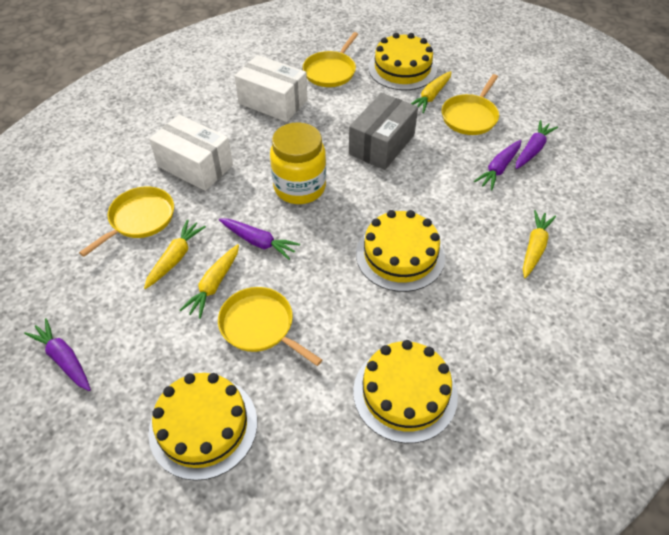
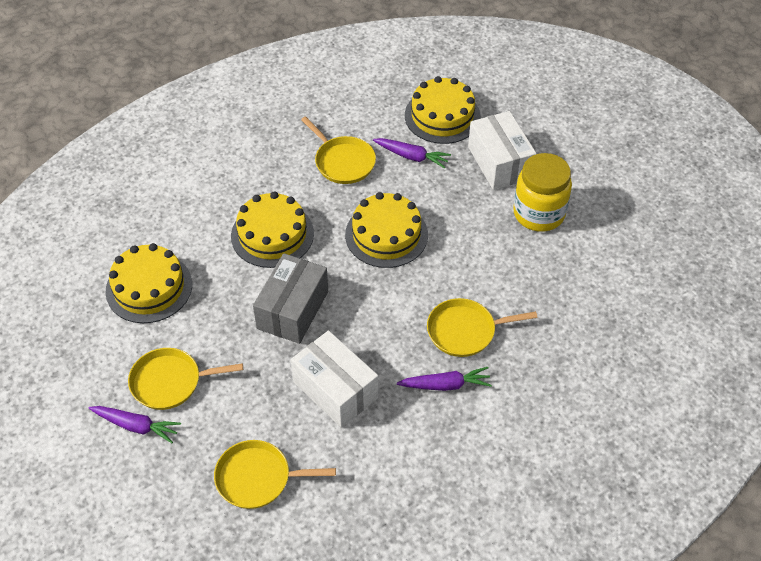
purple carrot: 4 -> 3
yellow carrot: 4 -> 0

